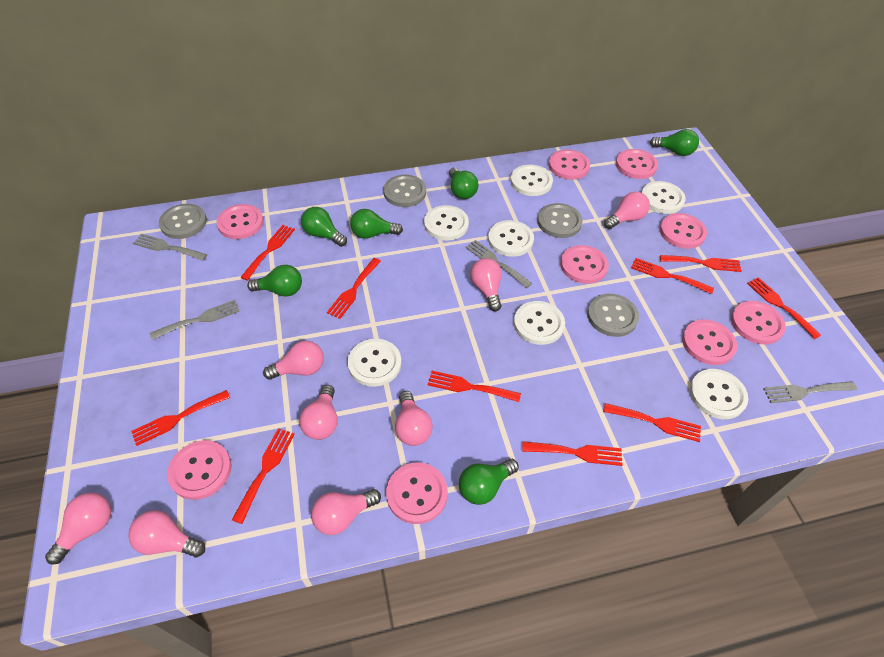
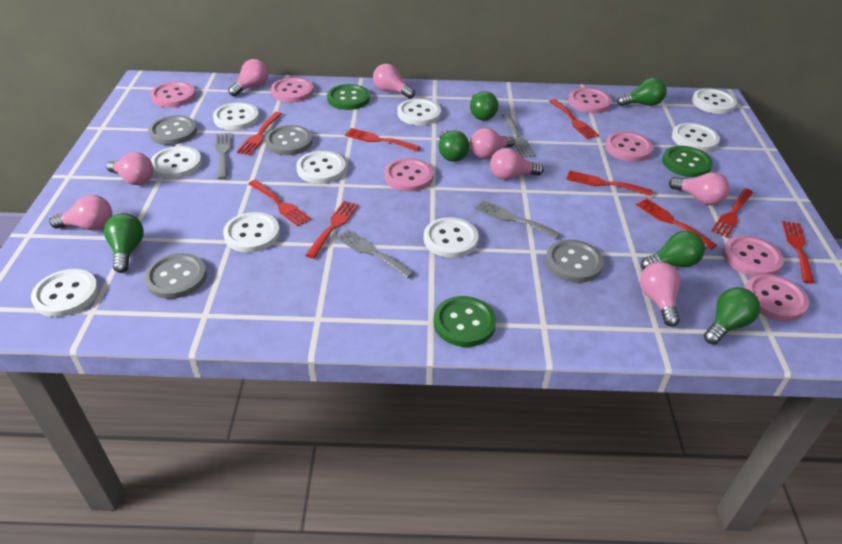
green button: 0 -> 3
pink button: 9 -> 7
red fork: 10 -> 9
white button: 7 -> 9

